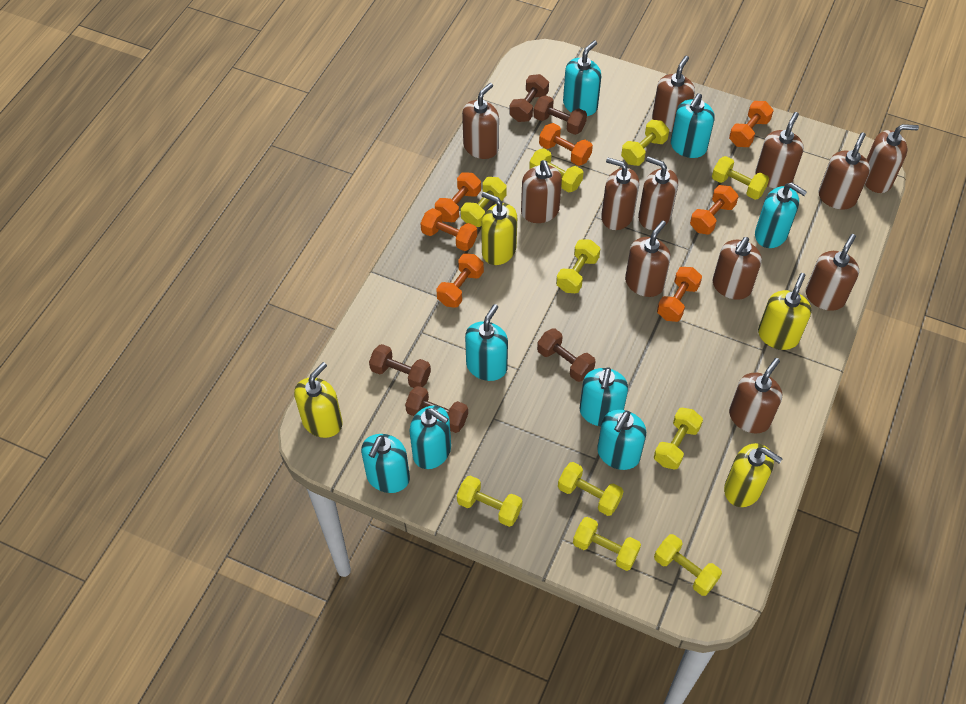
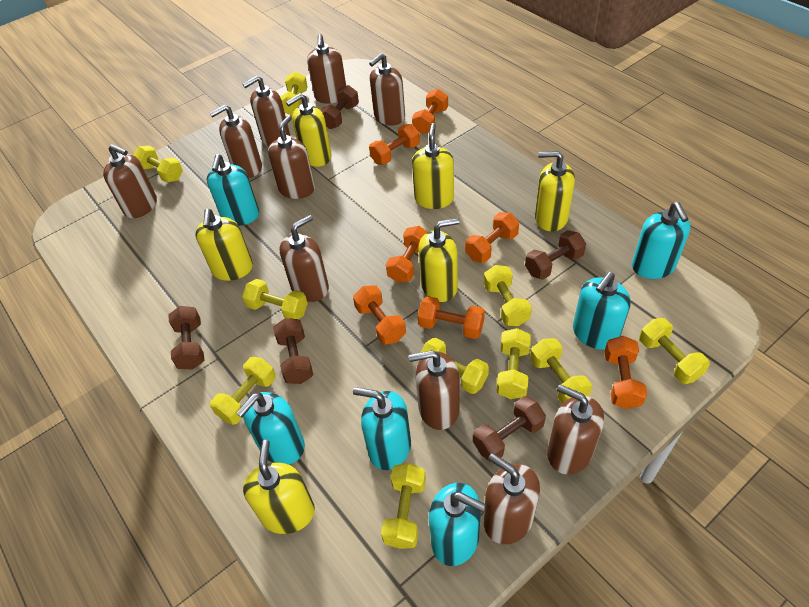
brown soap dispenser: 12 -> 10
turquoise soap dispenser: 8 -> 6
yellow soap dispenser: 4 -> 6

